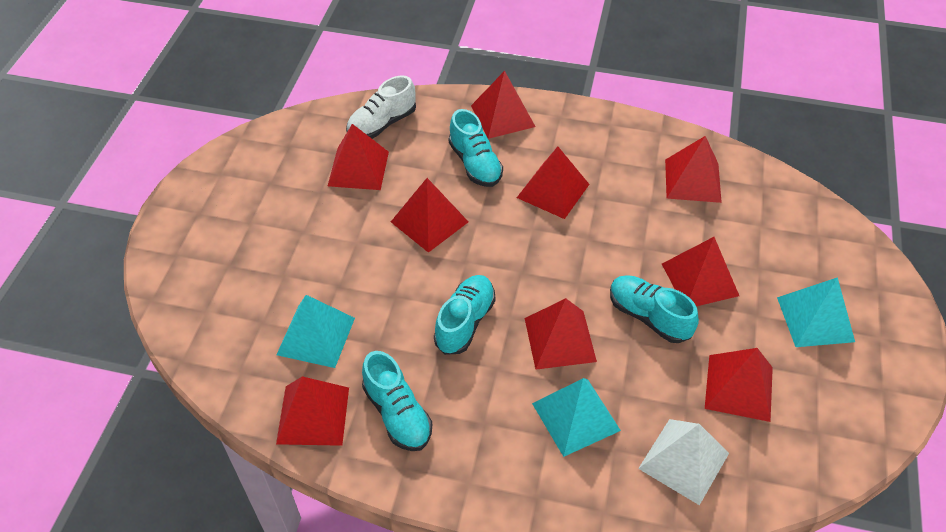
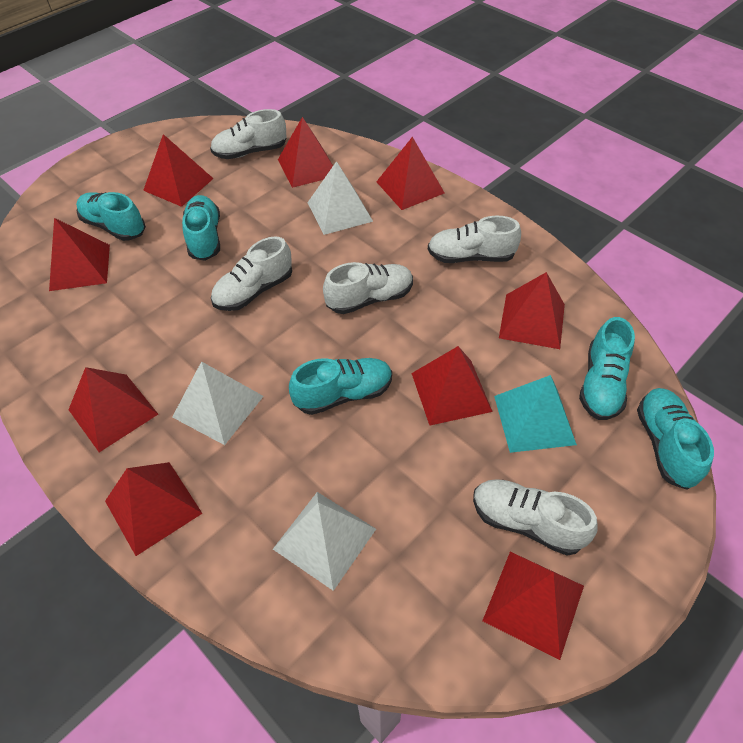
turquoise pyramid: 3 -> 1
turquoise shoe: 4 -> 5
white pyramid: 1 -> 3
white shoe: 1 -> 5

